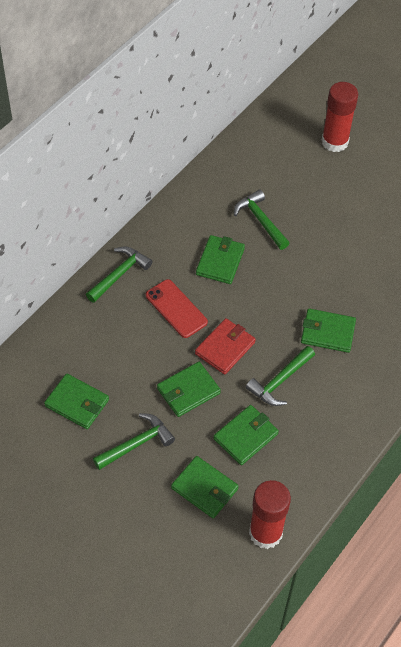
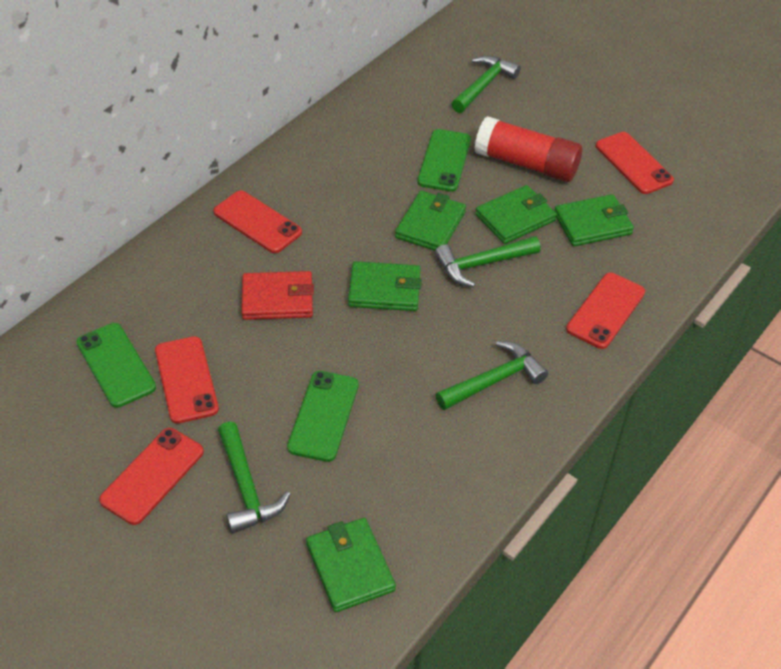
green phone: 0 -> 3
green wallet: 6 -> 5
red glue stick: 2 -> 1
red phone: 1 -> 5

